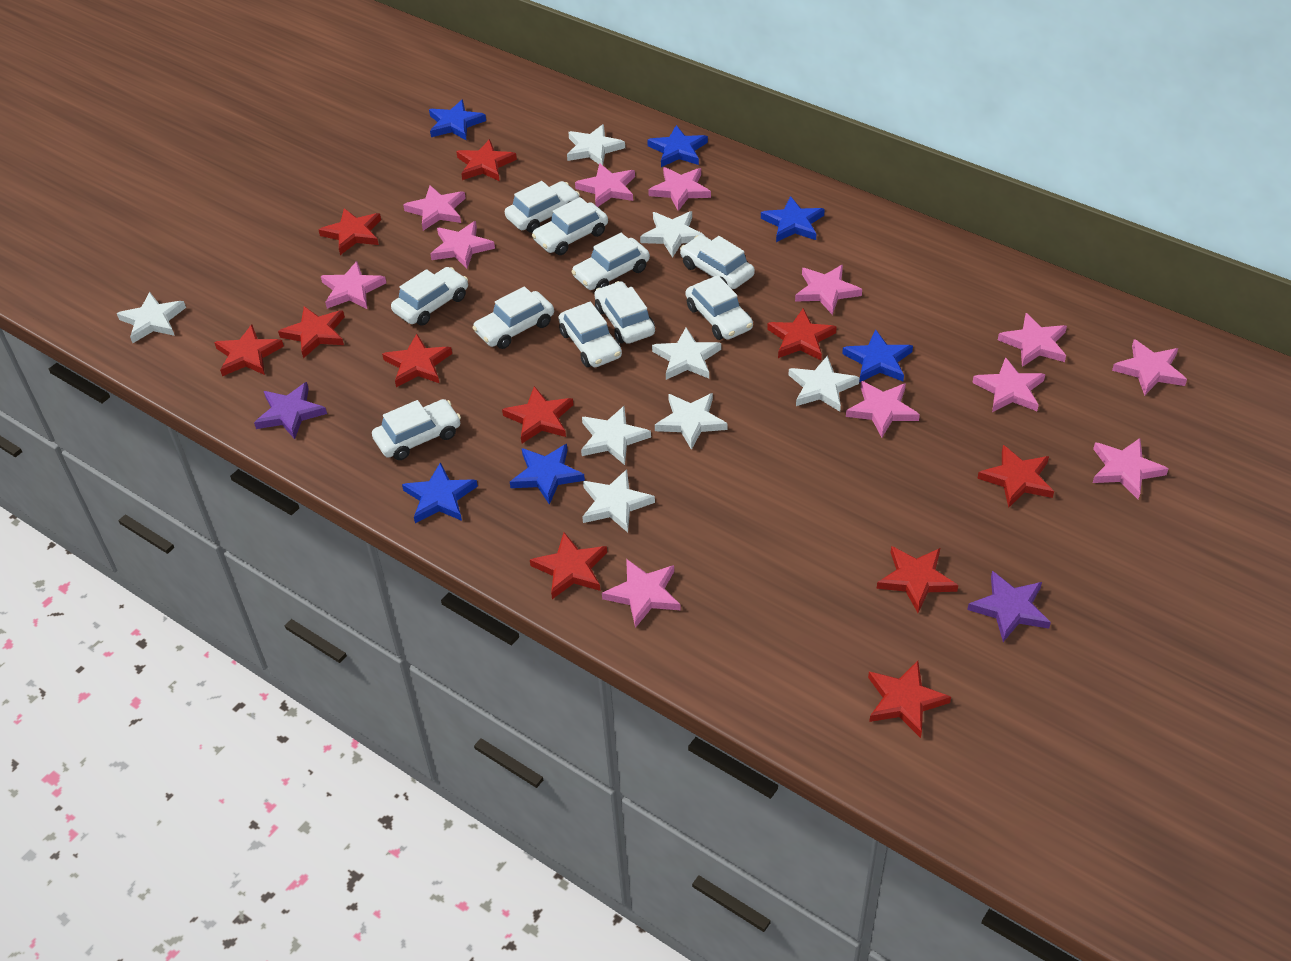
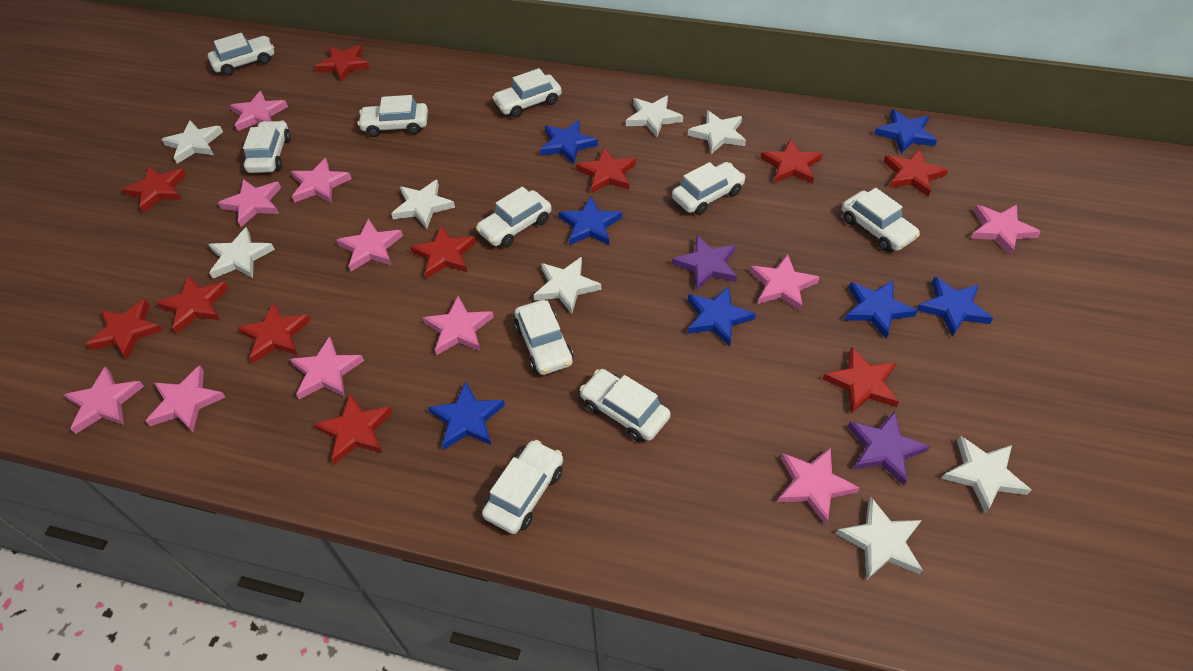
blue star: 6 -> 7
pink star: 12 -> 11

